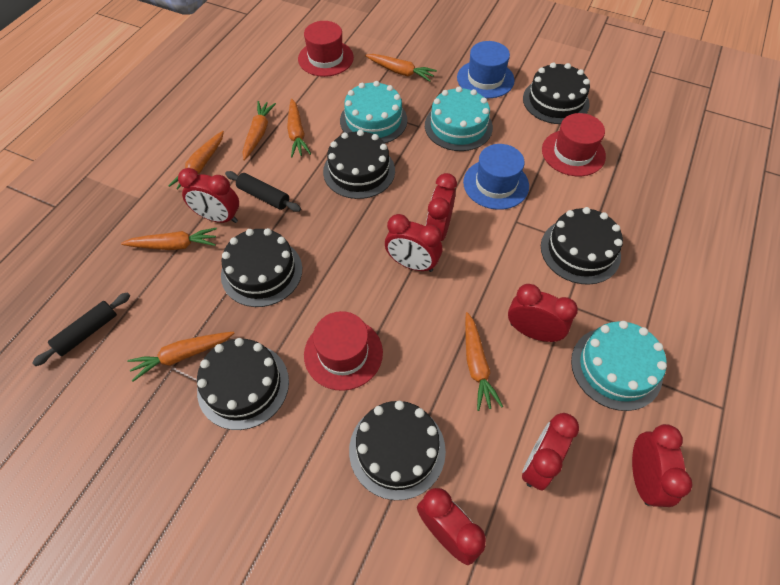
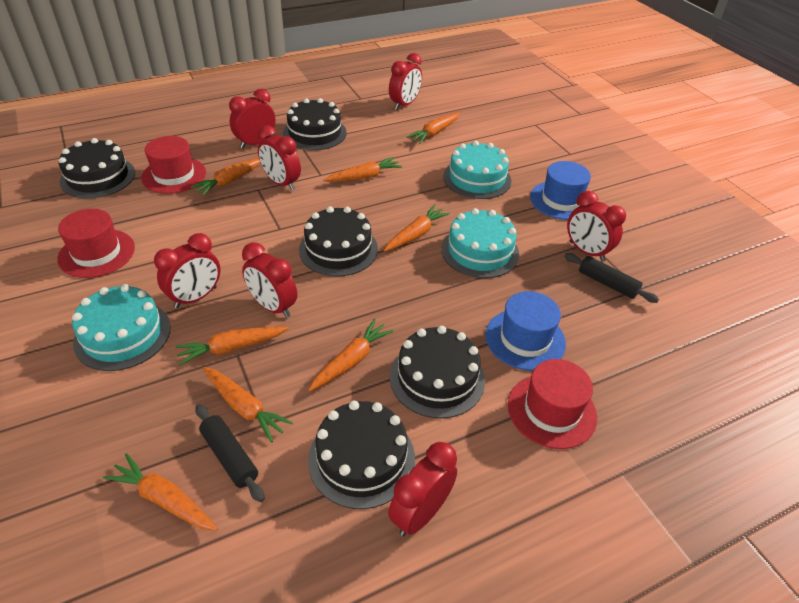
black cake: 6 -> 5
orange carrot: 7 -> 8

